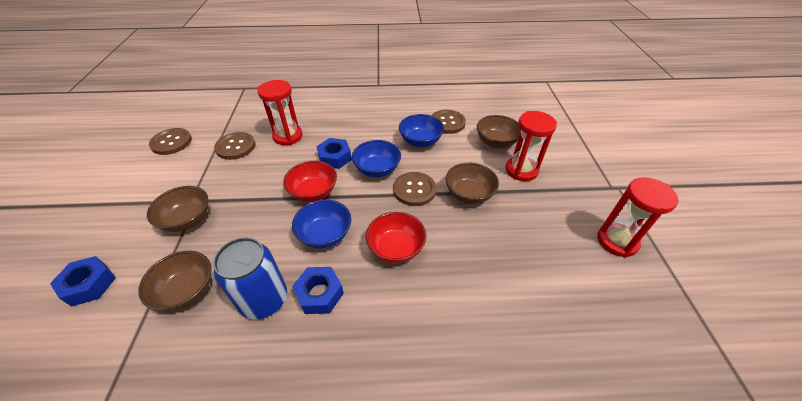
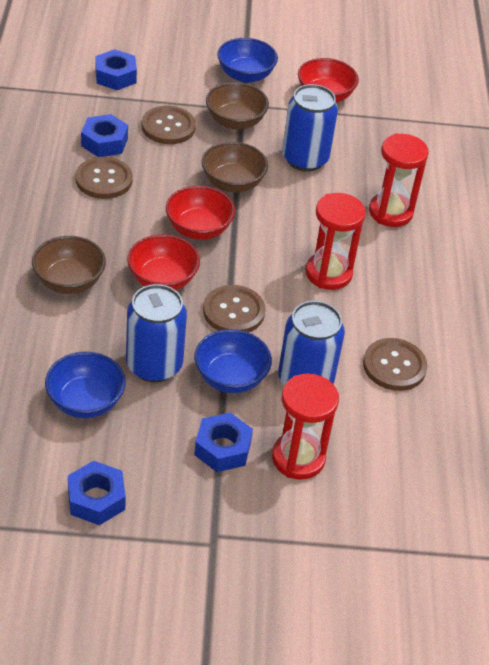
blue can: 1 -> 3
blue nut: 3 -> 4
brown bowl: 4 -> 3
red bowl: 2 -> 3

